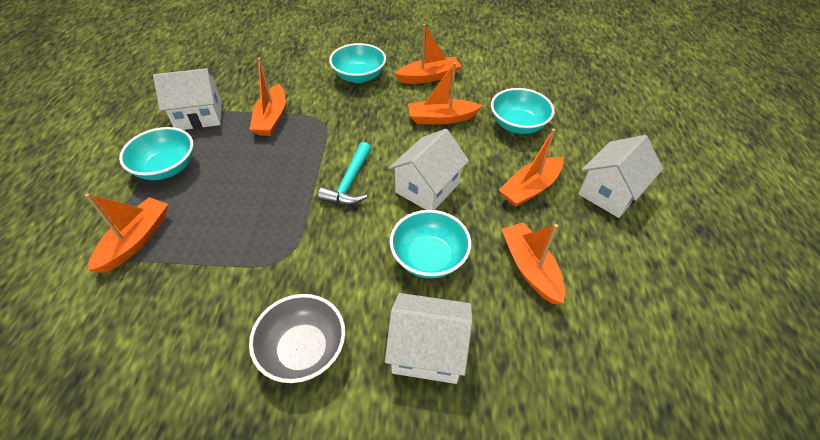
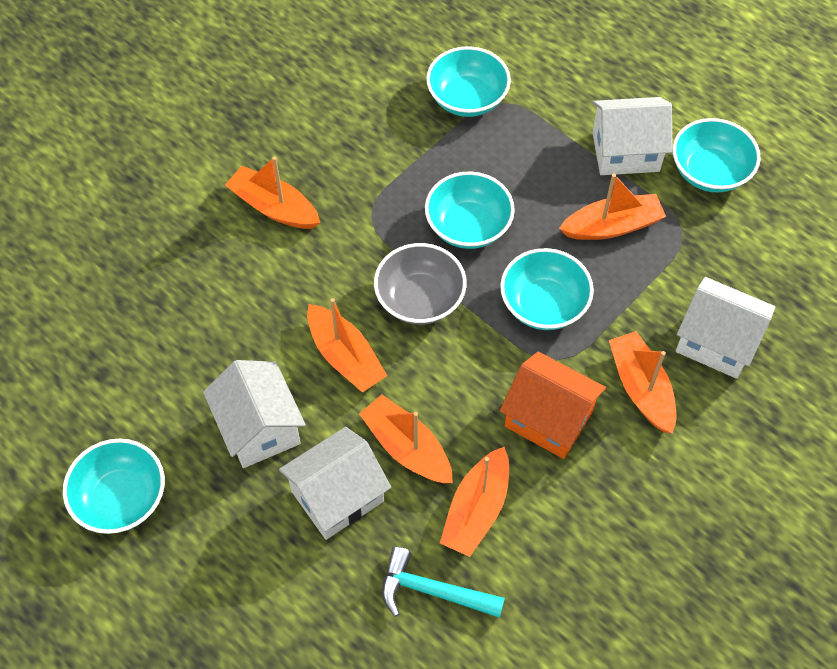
orange house: 0 -> 1
turquoise bowl: 4 -> 5

